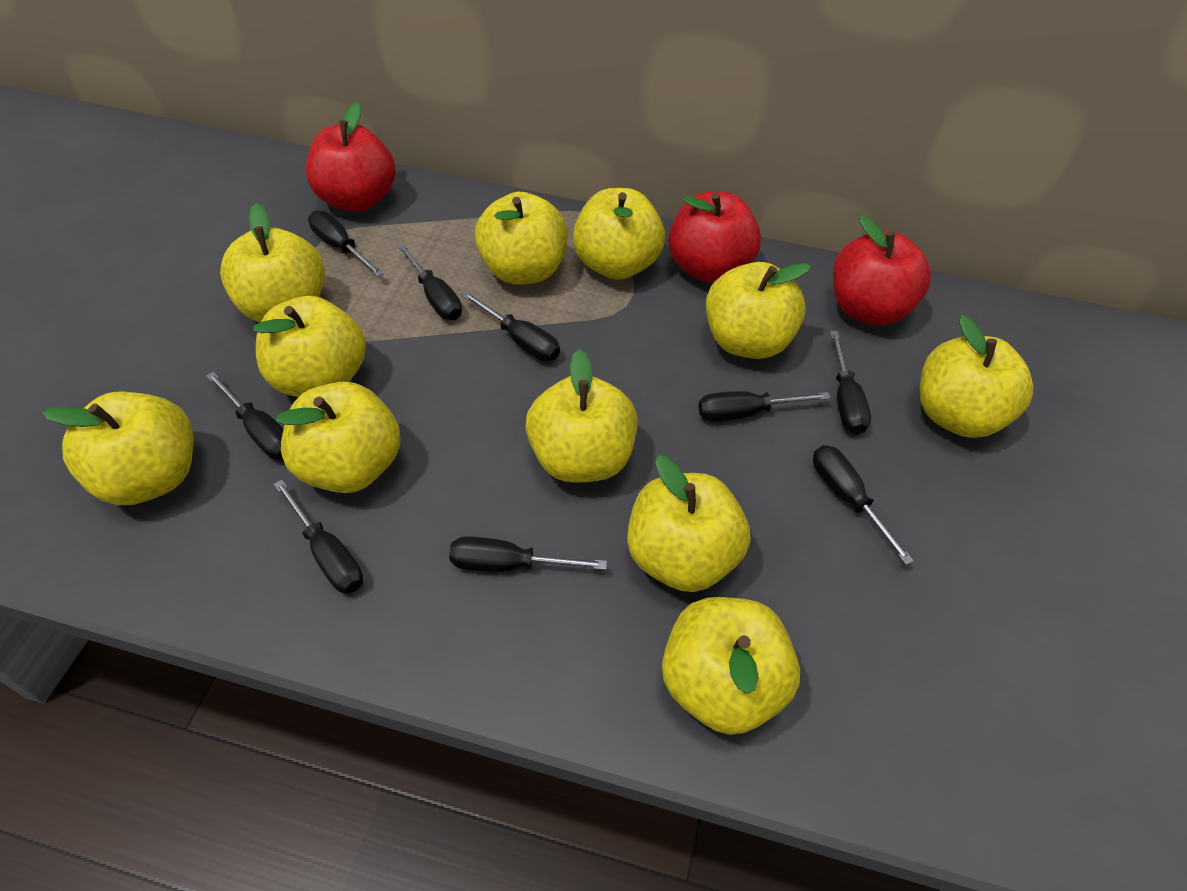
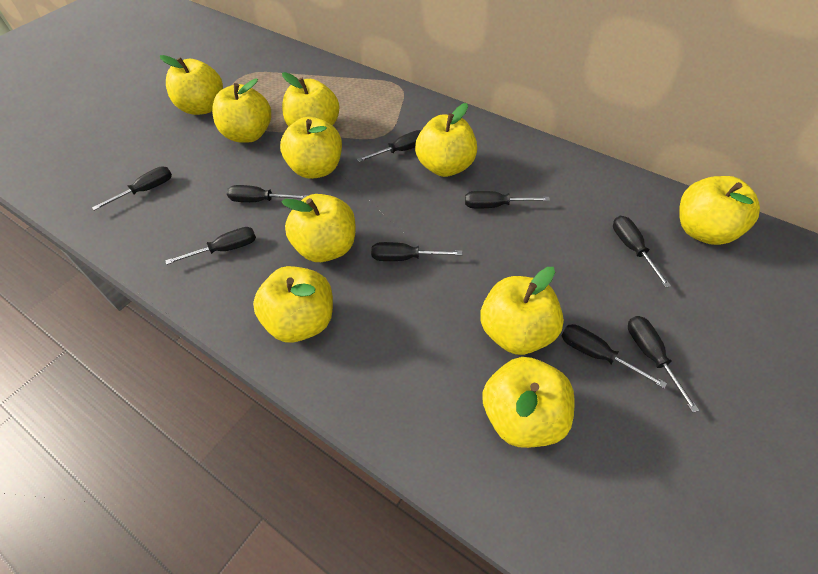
red apple: 3 -> 0
yellow apple: 11 -> 10

